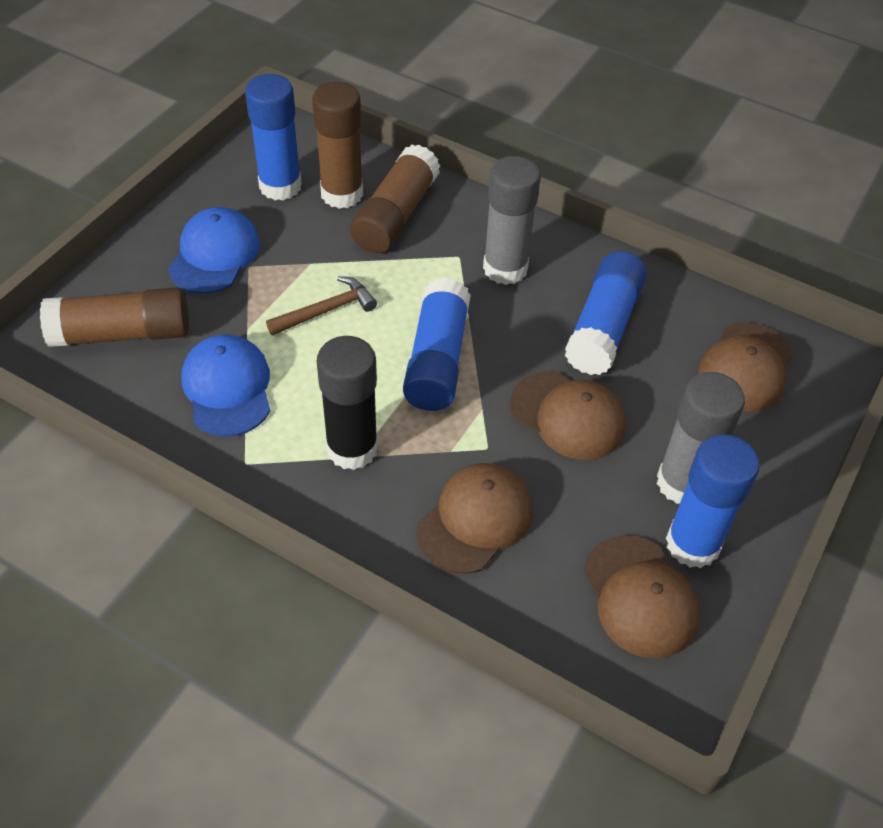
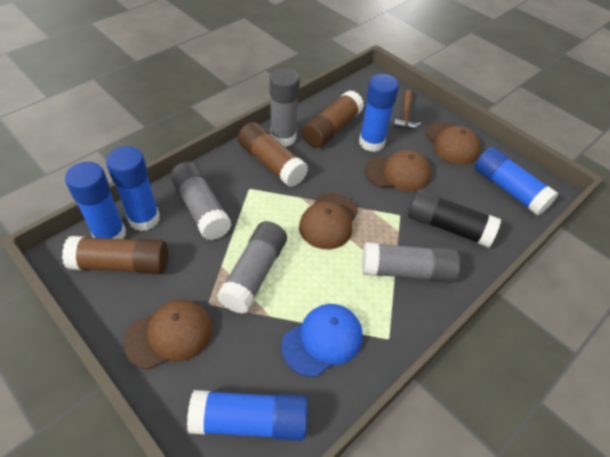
blue cap: 2 -> 1
blue glue stick: 4 -> 5
grey glue stick: 2 -> 4

